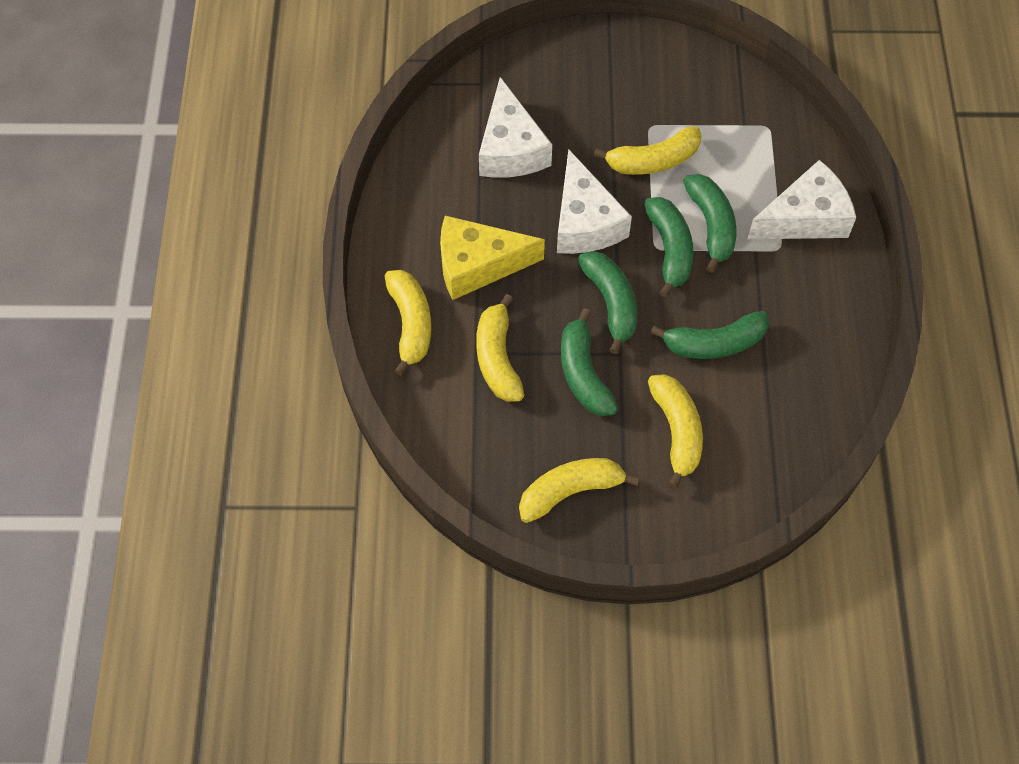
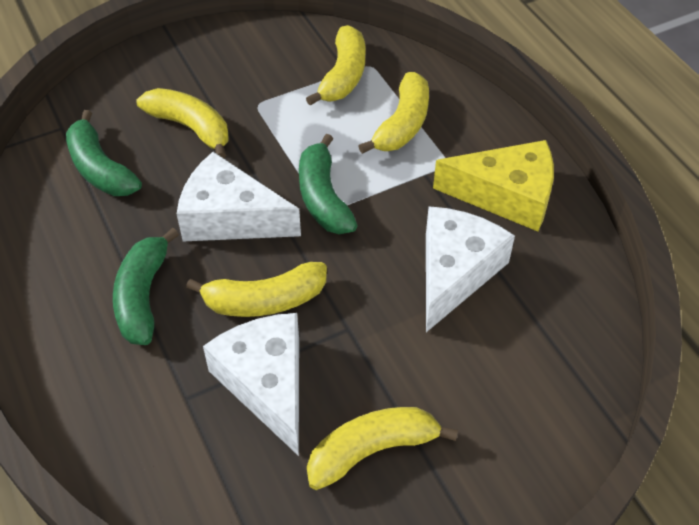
green banana: 5 -> 3

